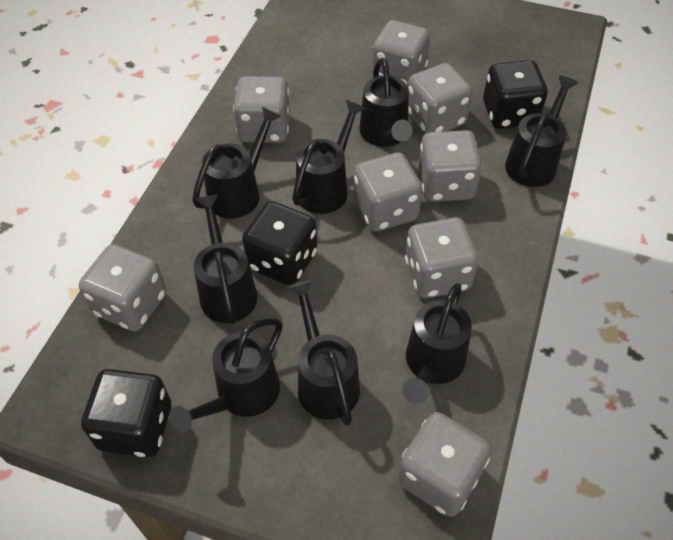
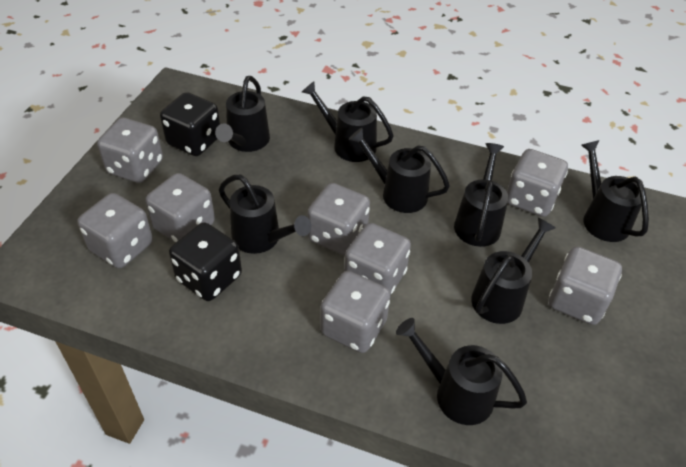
black dice: 3 -> 2

